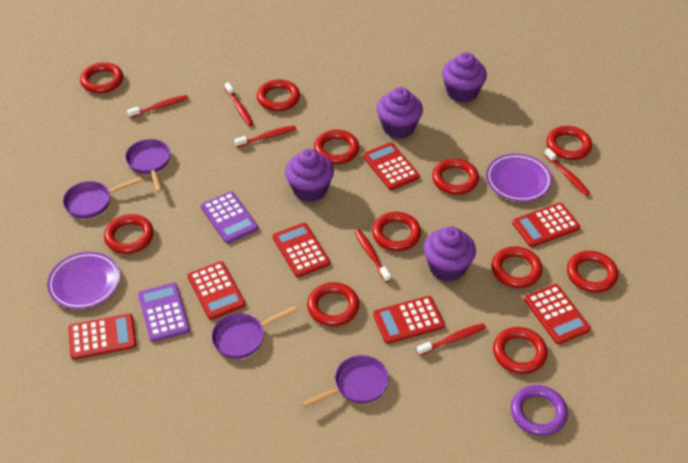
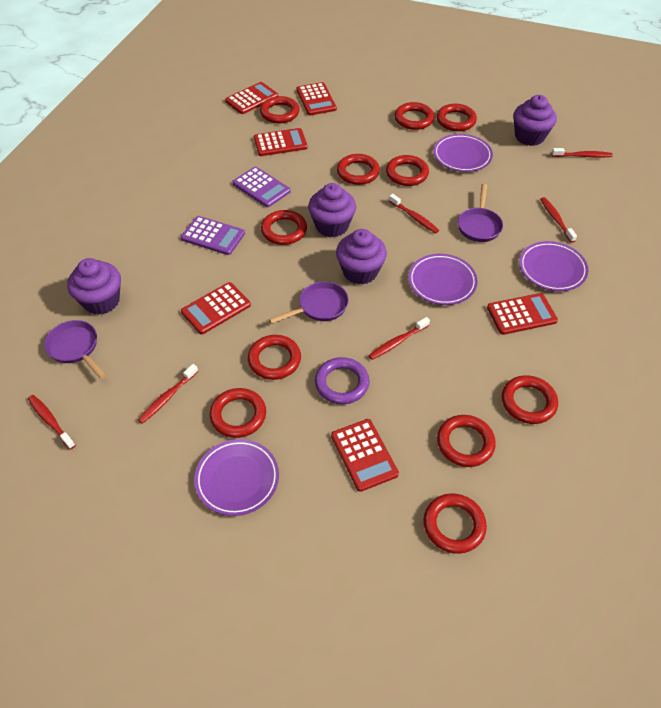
purple pan: 4 -> 3
purple plate: 2 -> 4
red calculator: 7 -> 6

